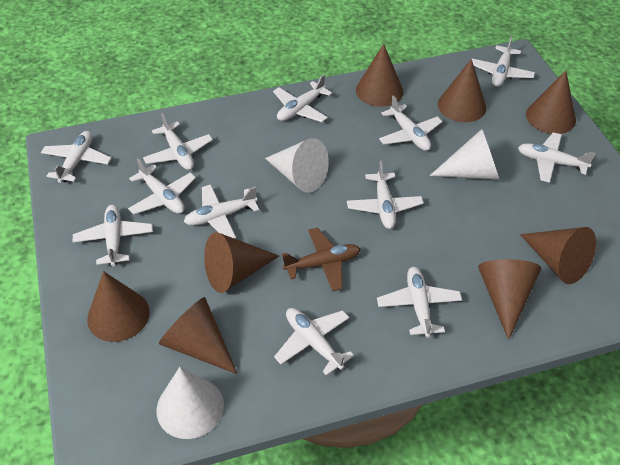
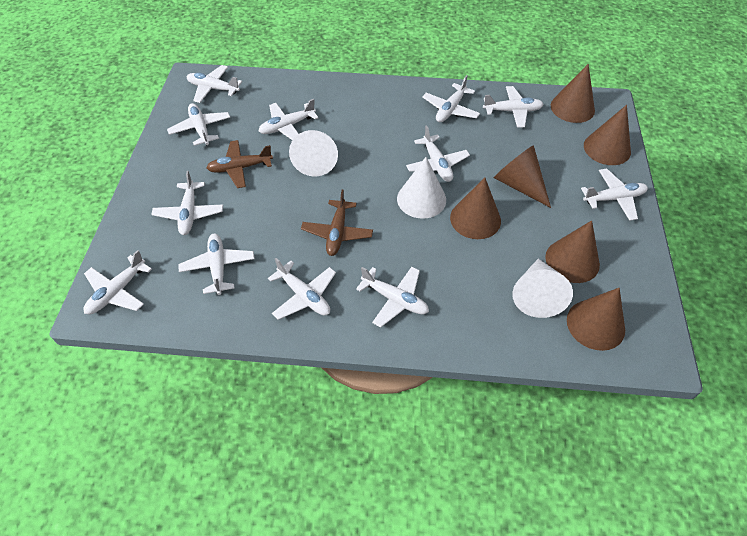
brown cone: 8 -> 6
brown plane: 1 -> 2

